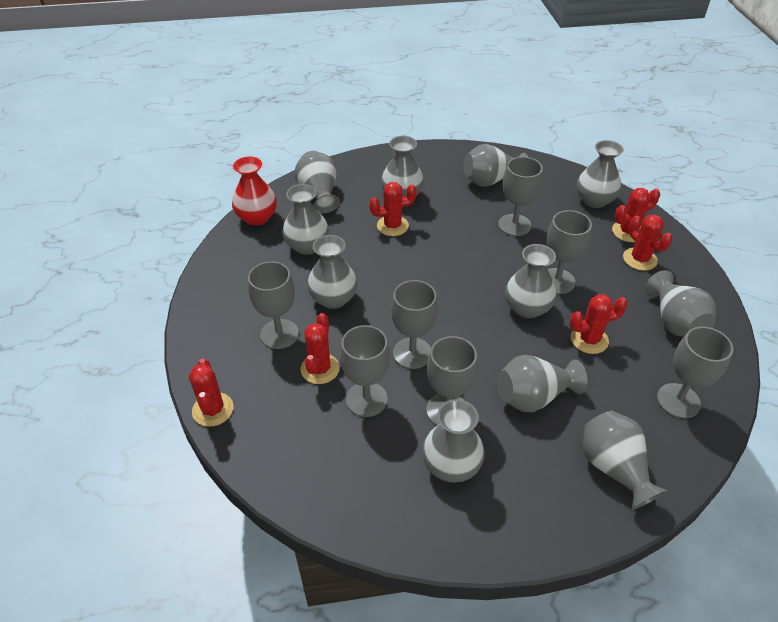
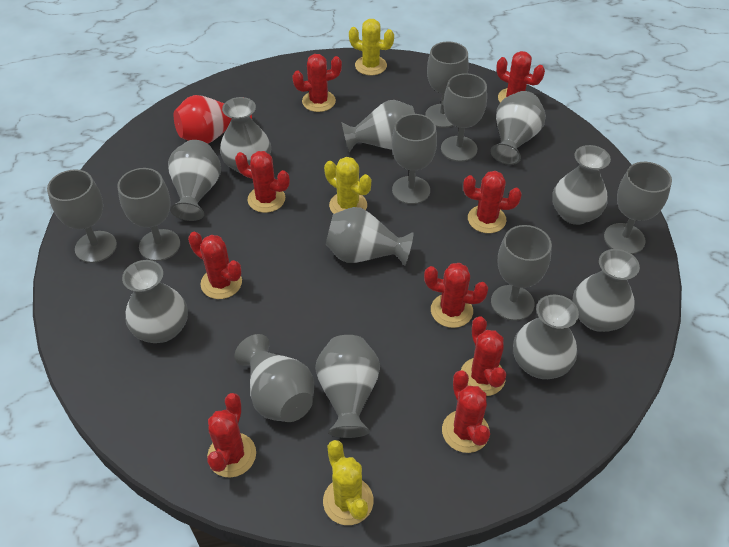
red cactus: 6 -> 9
yellow cactus: 0 -> 3

